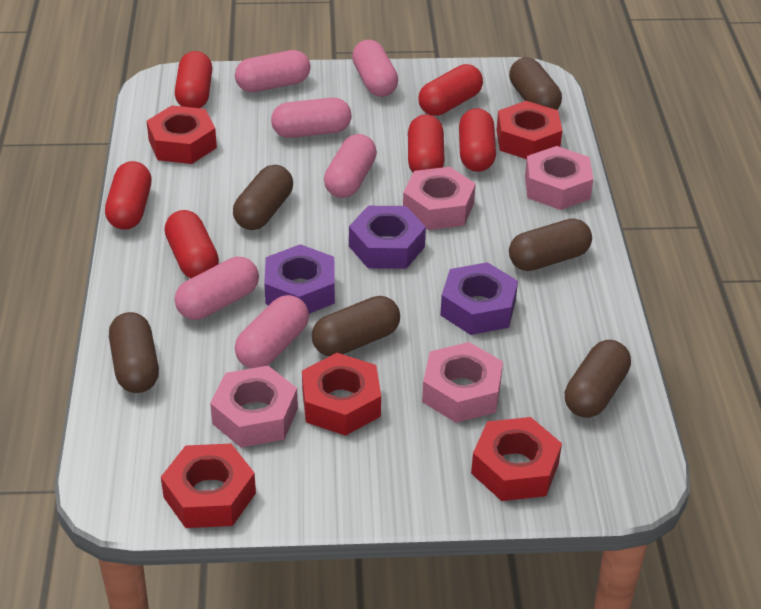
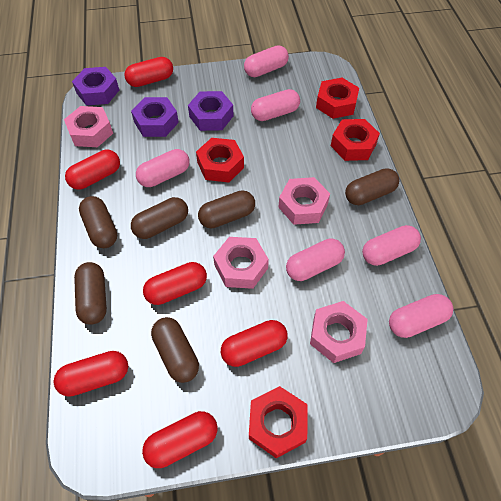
red nut: 5 -> 4

